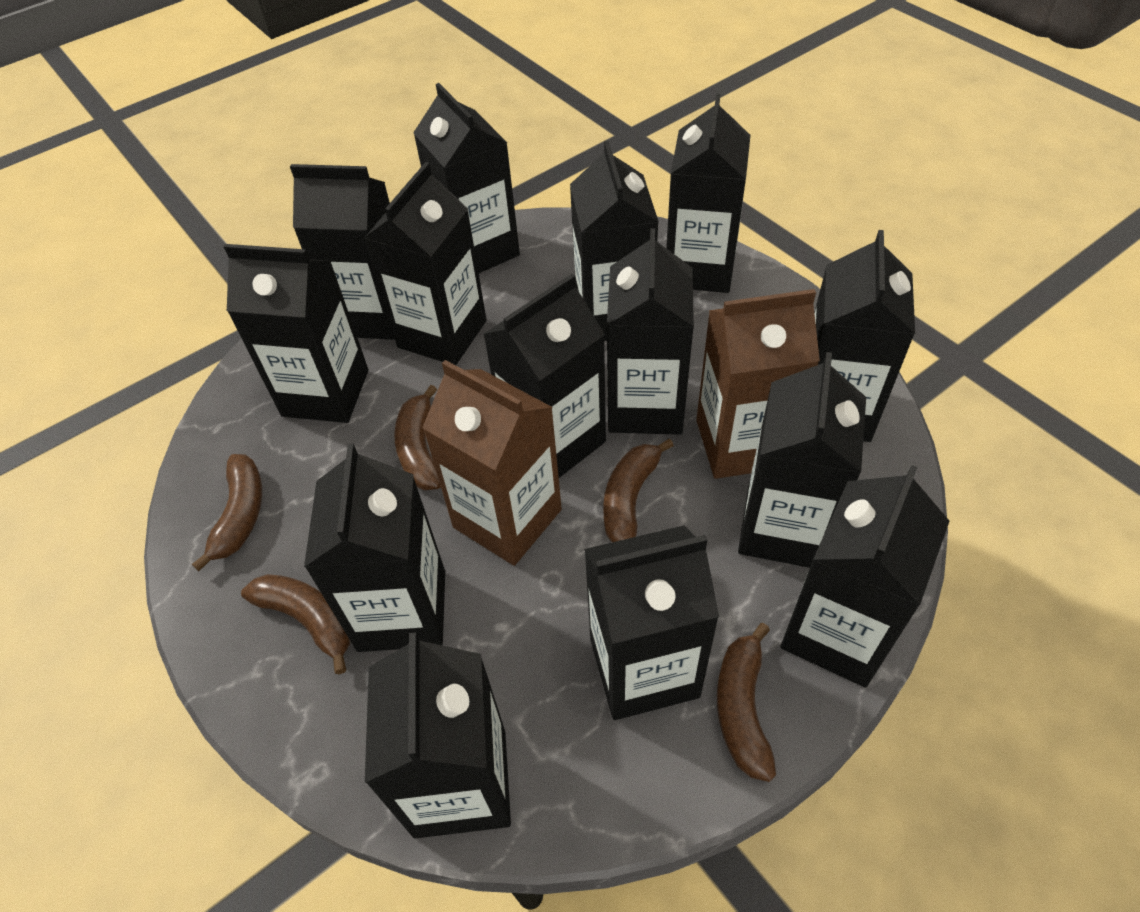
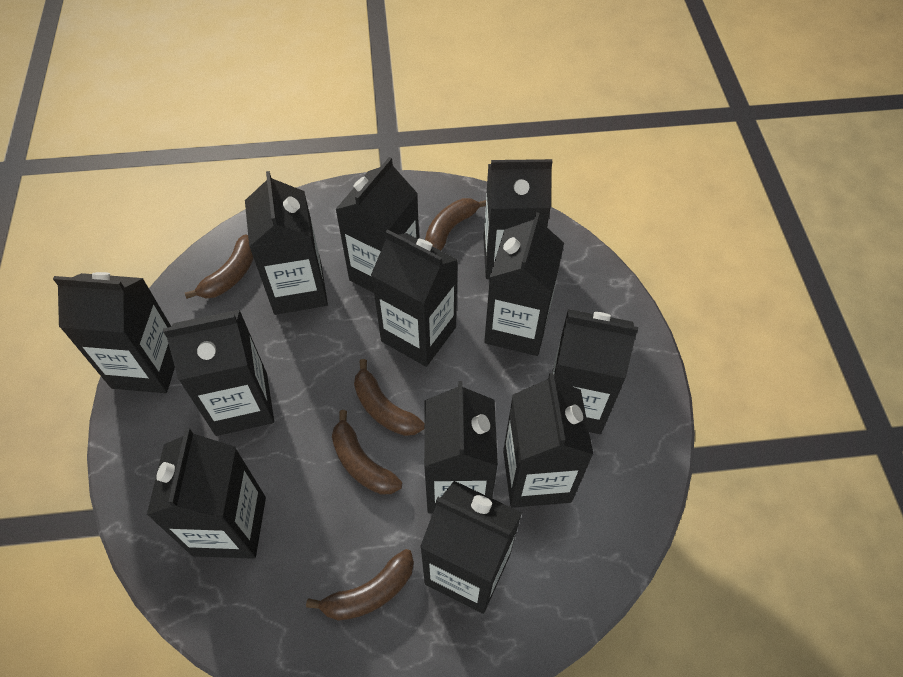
black carton: 14 -> 12
brown carton: 2 -> 0

